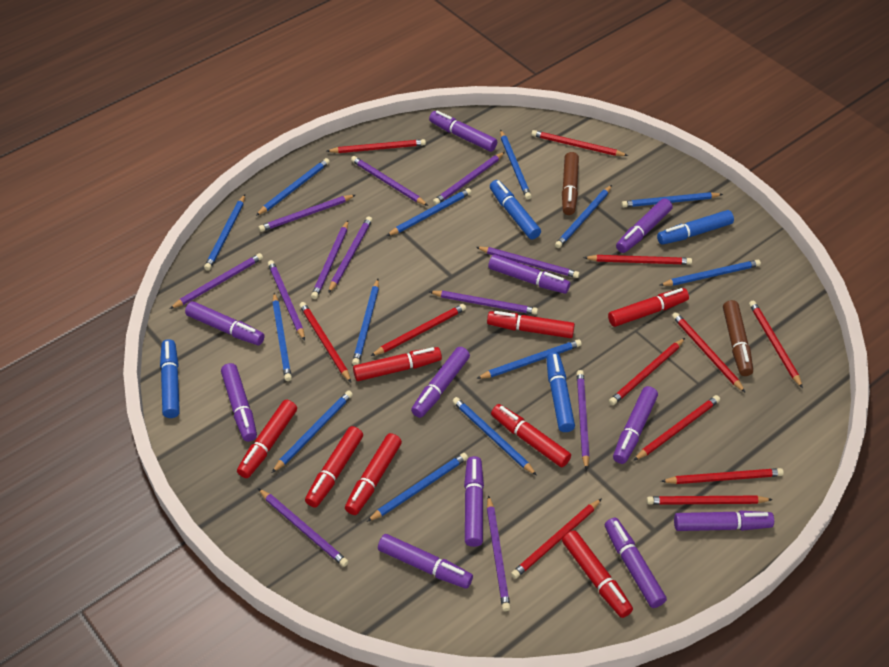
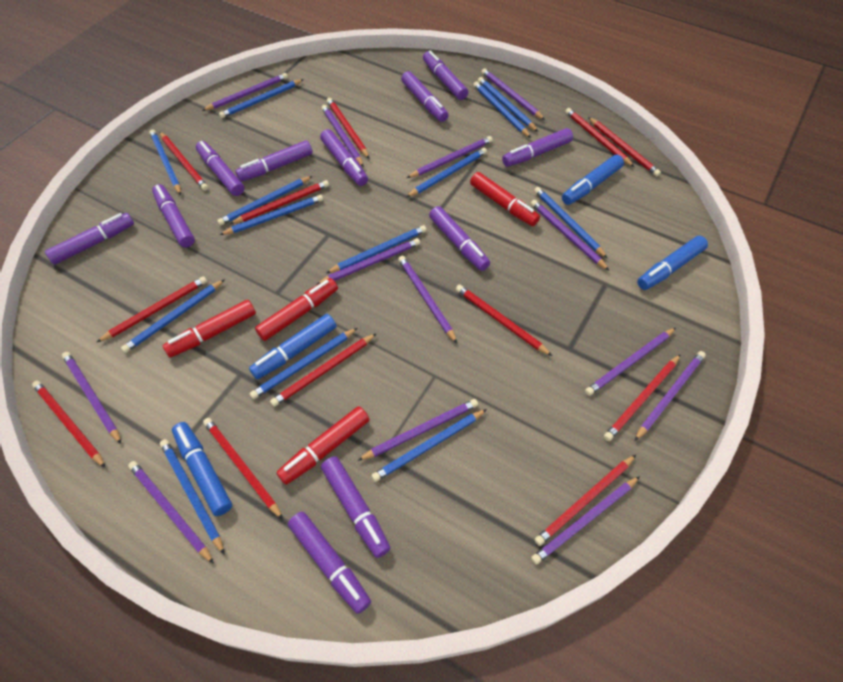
brown marker: 2 -> 0
purple pencil: 12 -> 13
red marker: 8 -> 4

